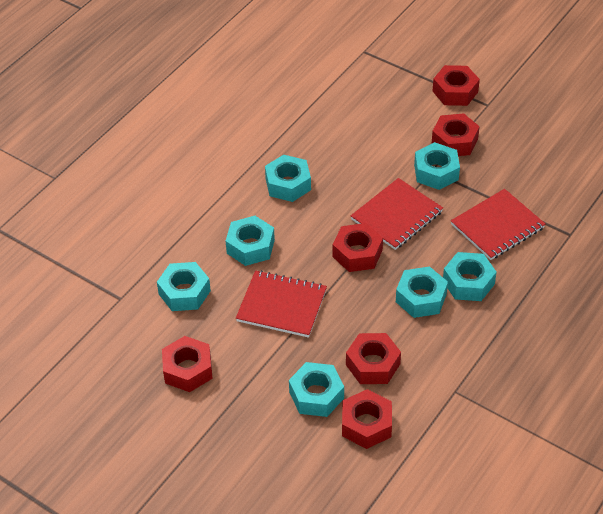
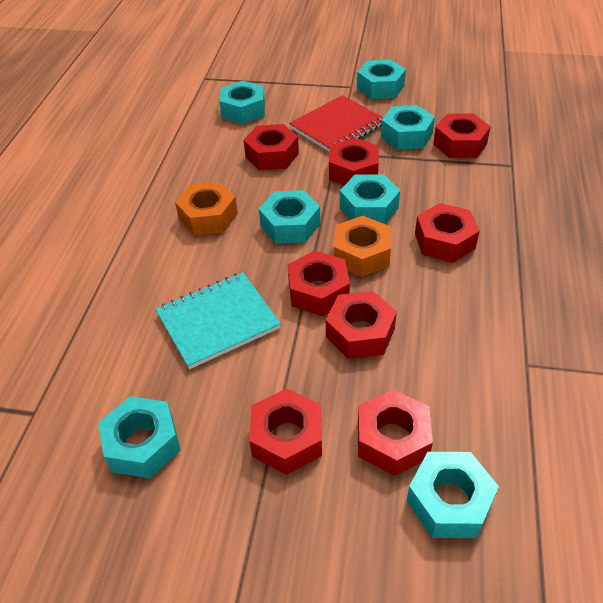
orange nut: 0 -> 2
red notebook: 3 -> 1
red nut: 6 -> 8
turquoise notebook: 0 -> 1

